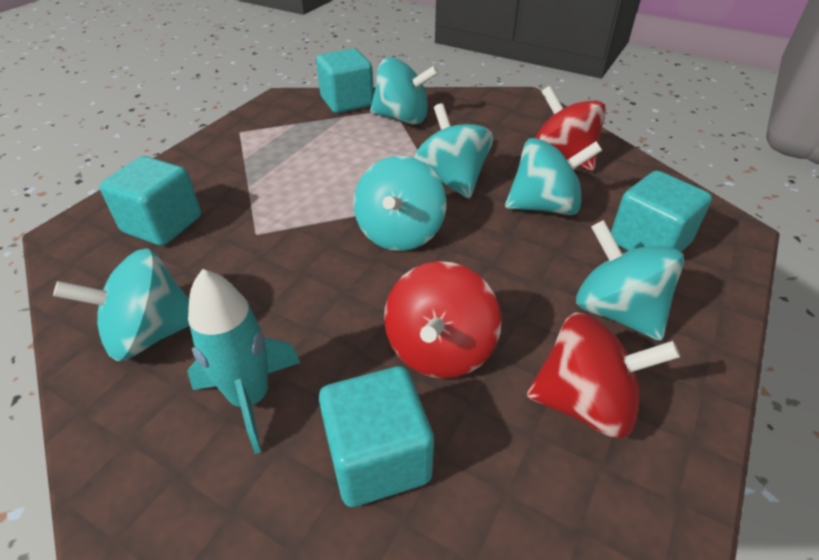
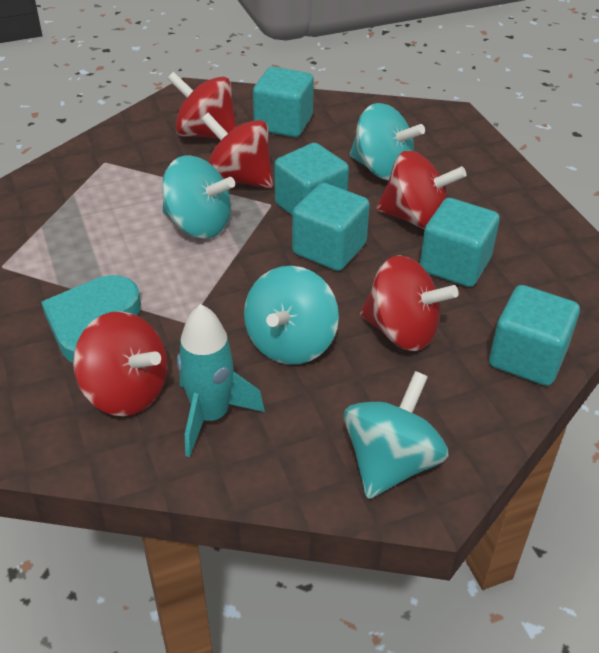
red spinning top: 3 -> 5
turquoise cube: 4 -> 5
turquoise heart: 0 -> 1
turquoise spinning top: 6 -> 4

